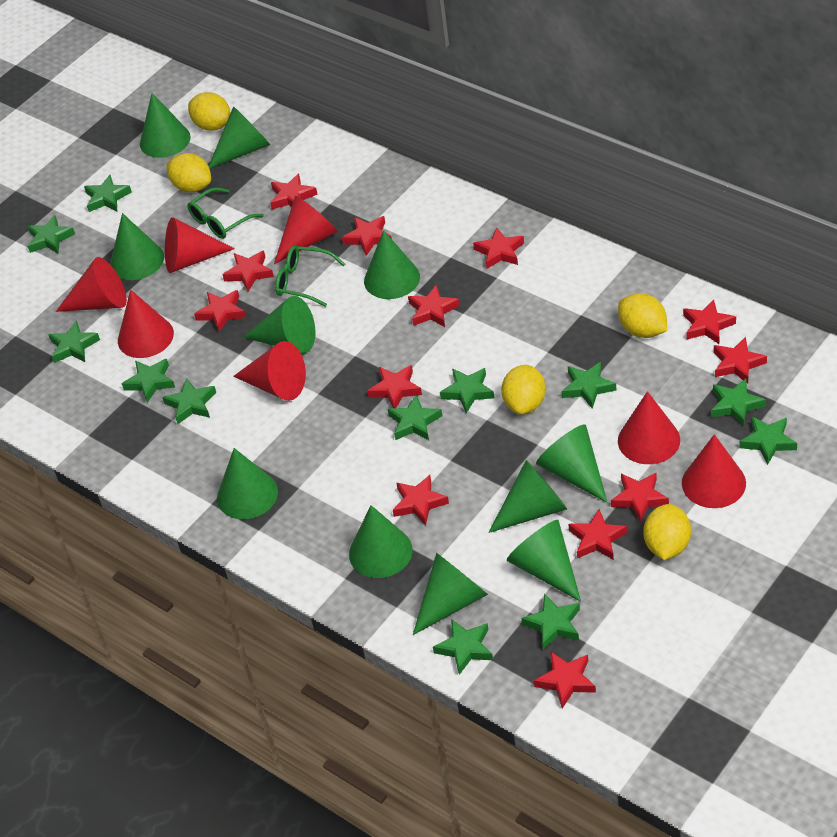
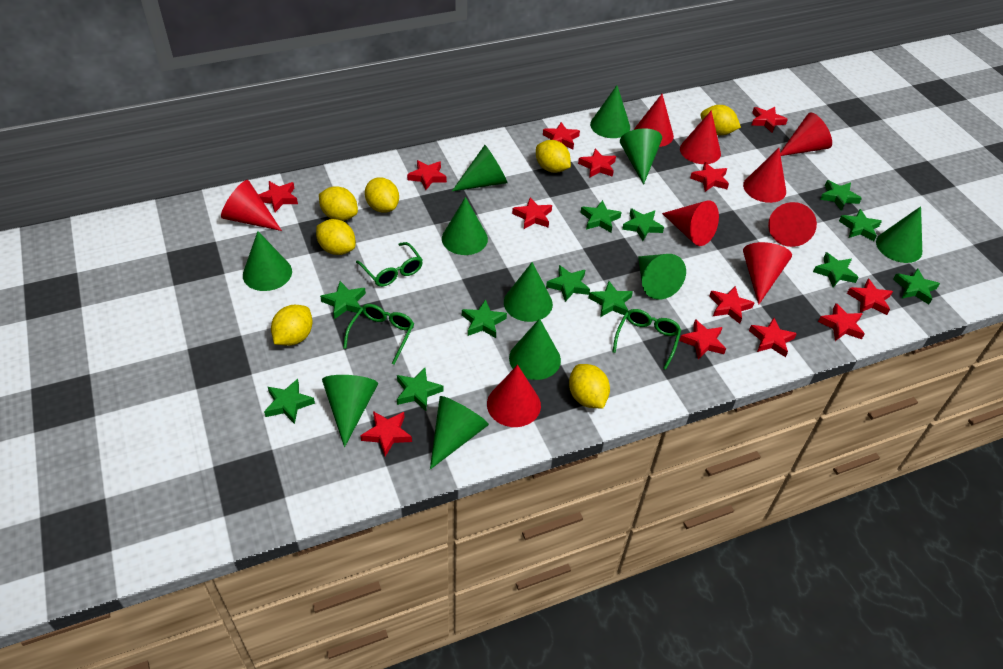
green glasses: 2 -> 3
red cone: 7 -> 9
yellow lemon: 5 -> 7

